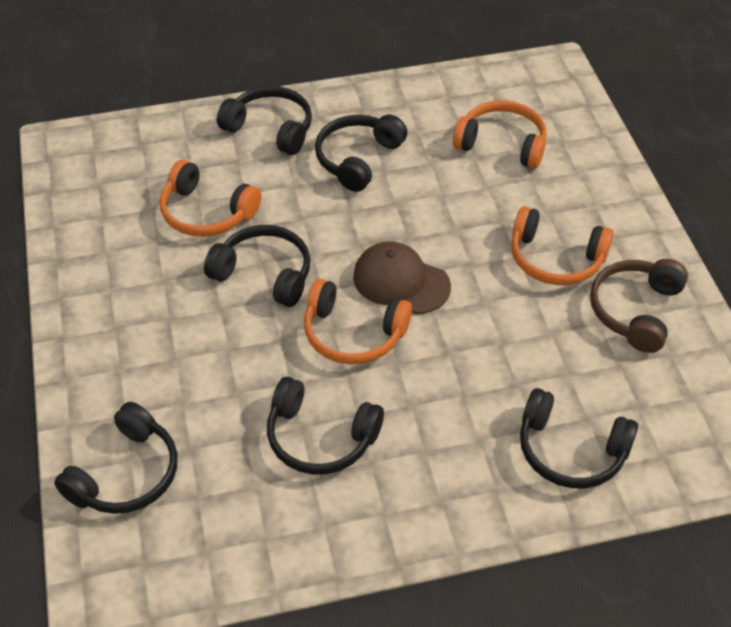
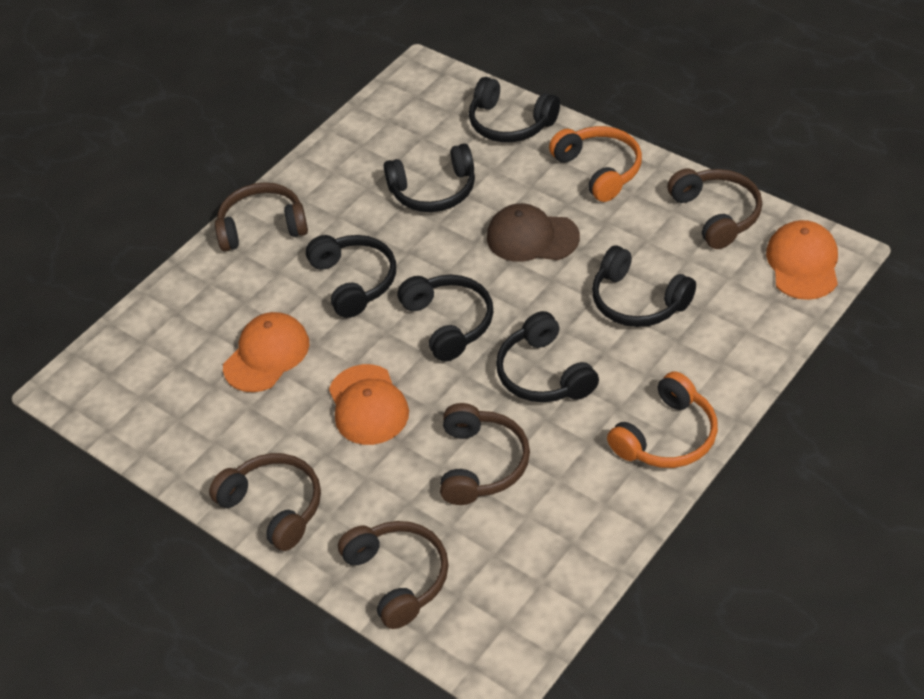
brown headphones: 1 -> 5
orange cap: 0 -> 3
orange headphones: 4 -> 2

